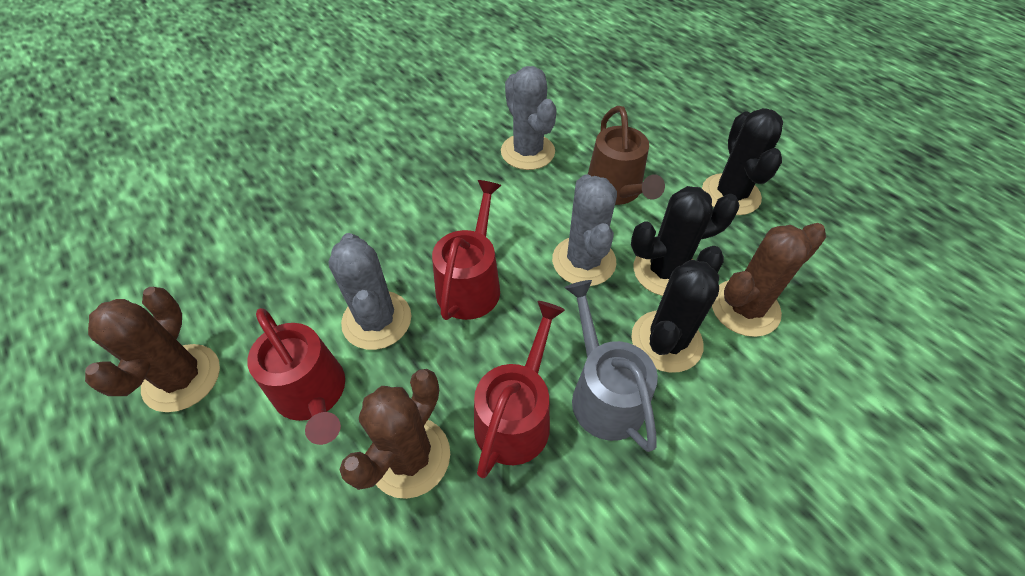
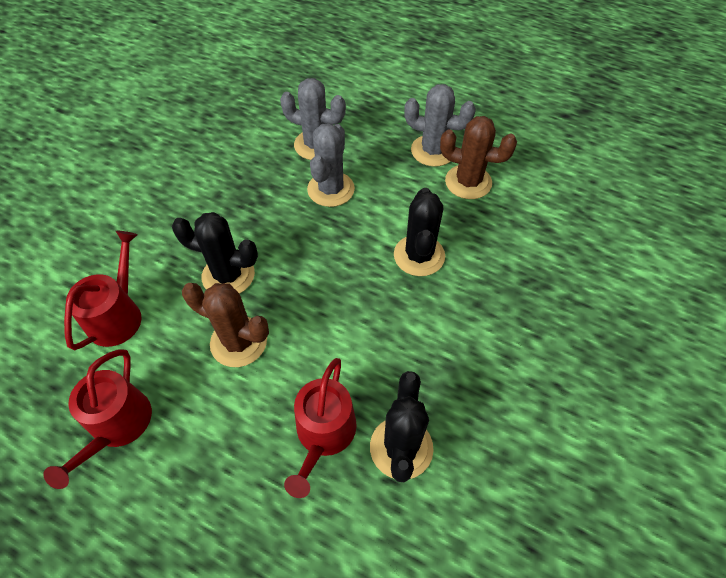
brown cactus: 3 -> 2
brown watering can: 1 -> 0
grey watering can: 1 -> 0

